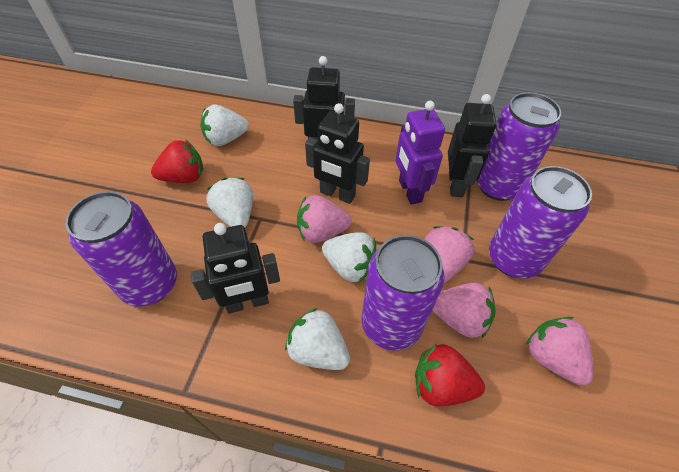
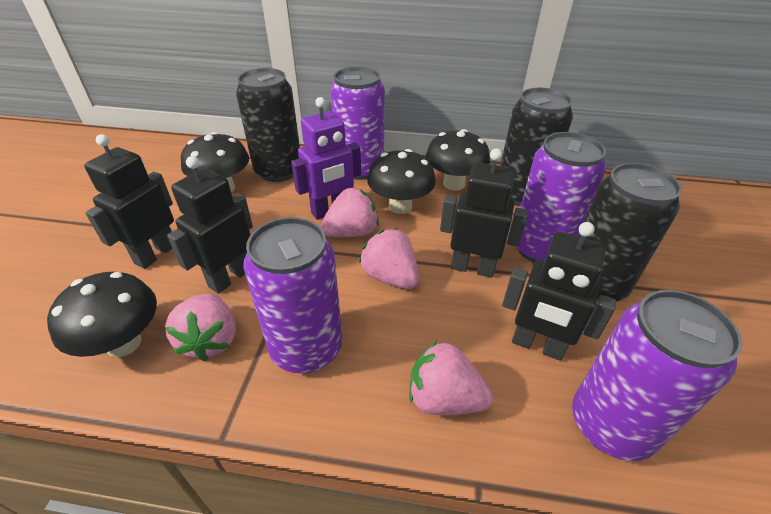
black can: 0 -> 3
black mushroom: 0 -> 4
red strawberry: 2 -> 0
white strawberry: 4 -> 0

